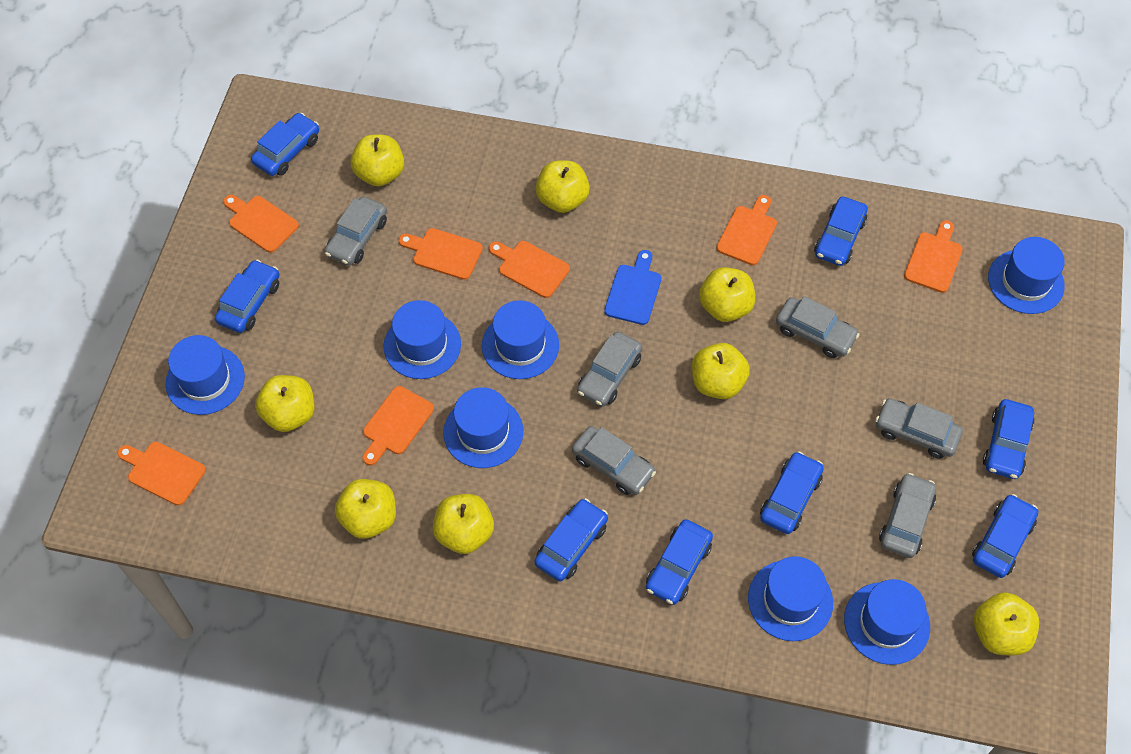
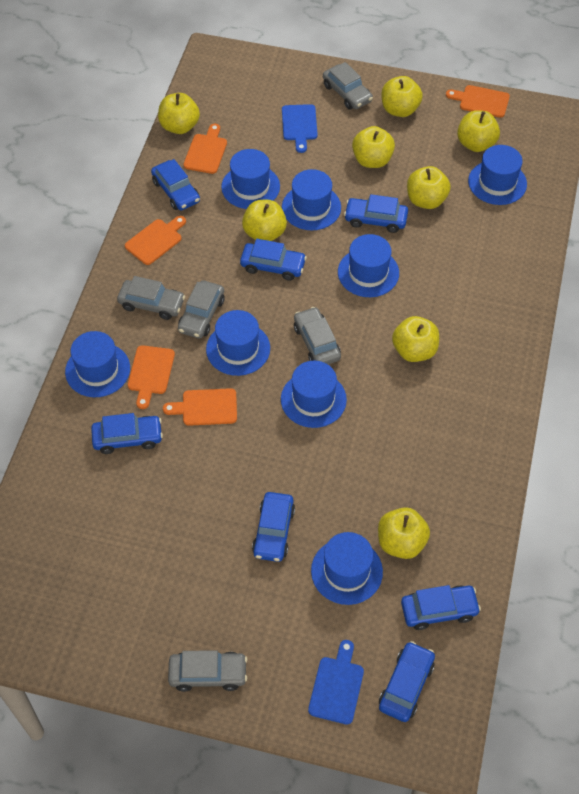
blue car: 8 -> 7
blue cutting board: 1 -> 2
blue hat: 7 -> 8
grey car: 6 -> 5
orange cutting board: 7 -> 5

